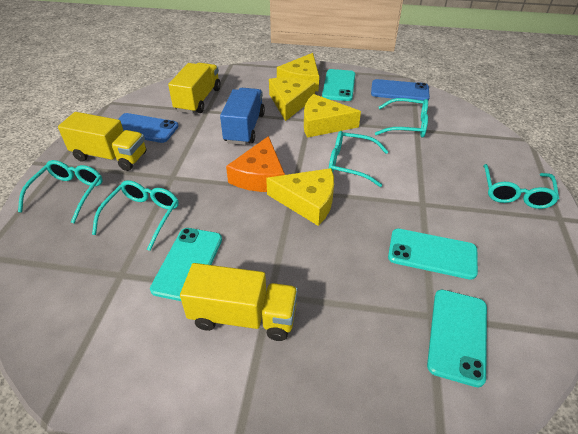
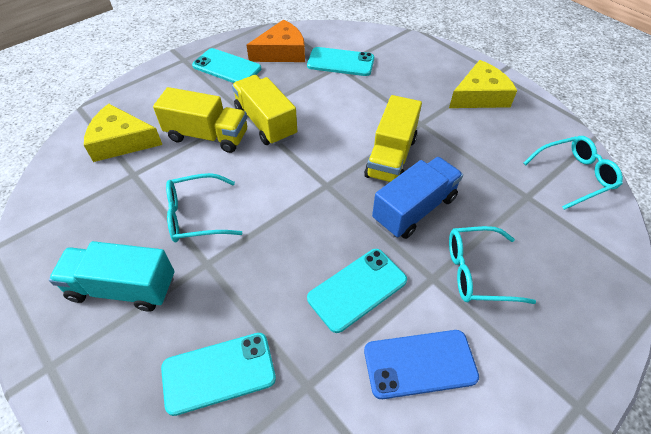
blue phone: 2 -> 1
turquoise glasses: 5 -> 3
turquoise truck: 0 -> 1
yellow cheese: 4 -> 2

